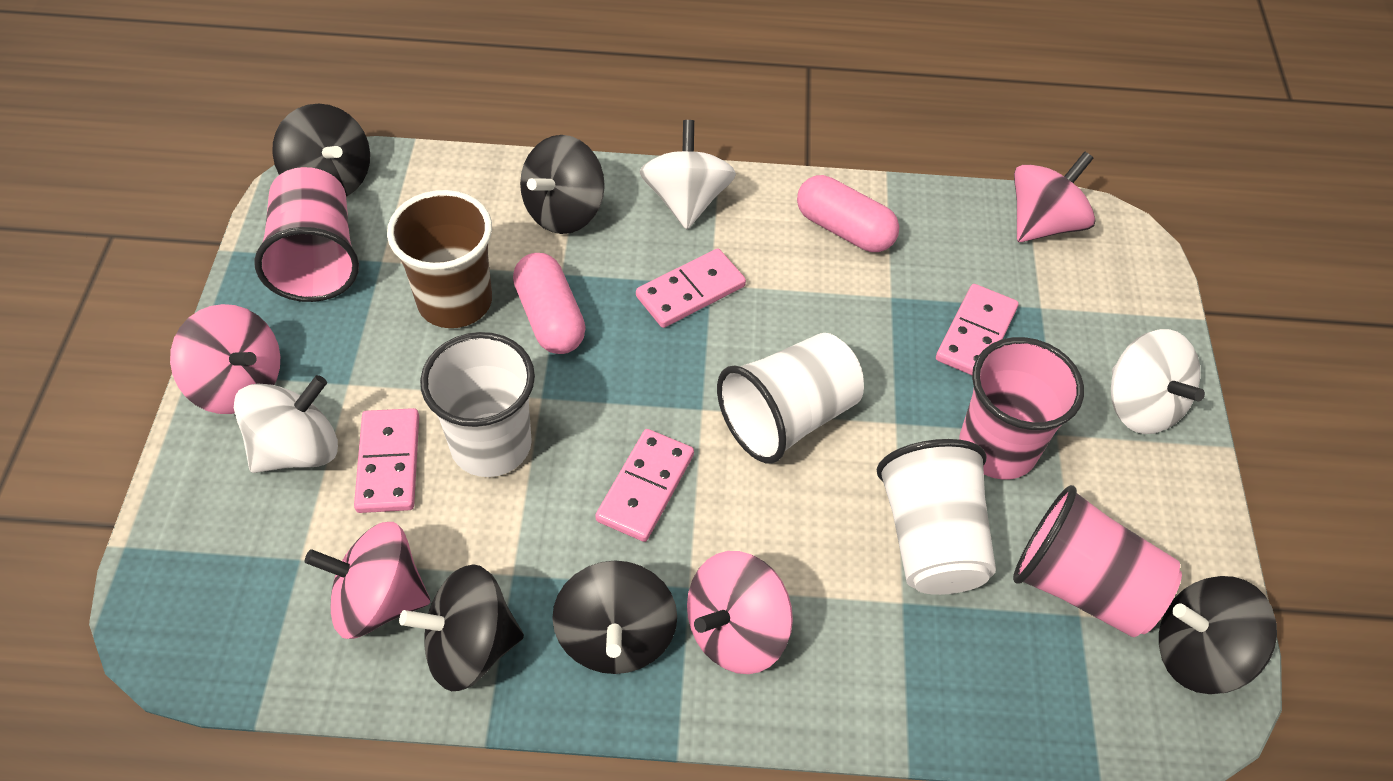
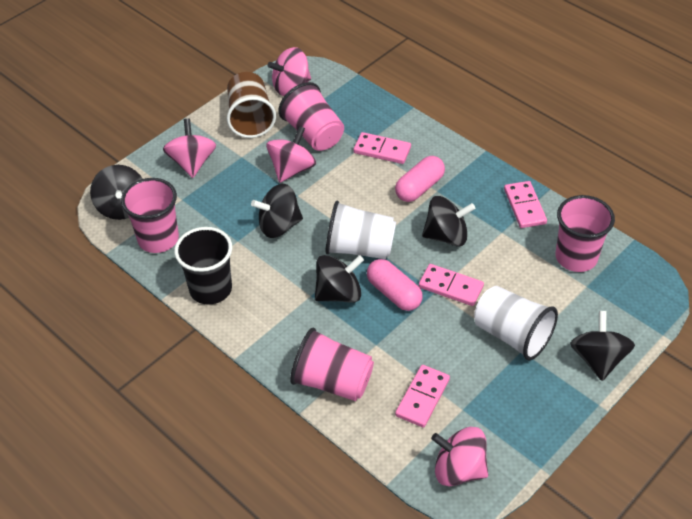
black cup: 0 -> 1
pink cup: 3 -> 4
white cup: 3 -> 2
white spinning top: 3 -> 0

